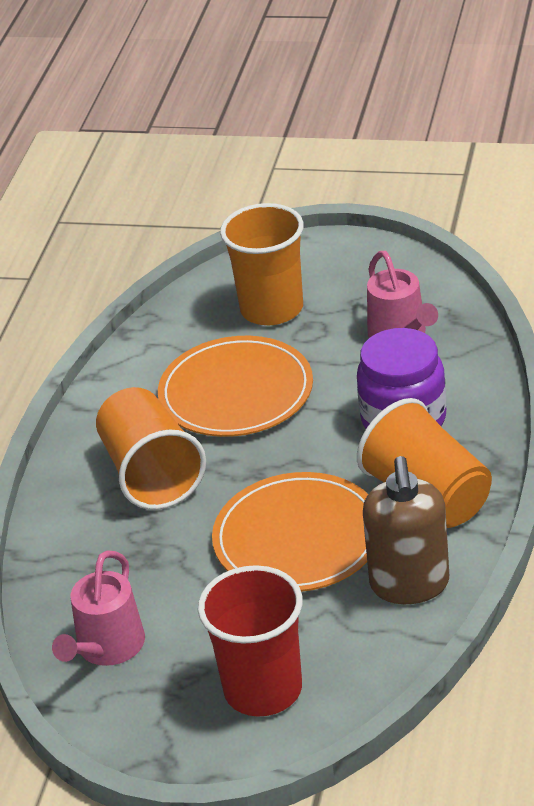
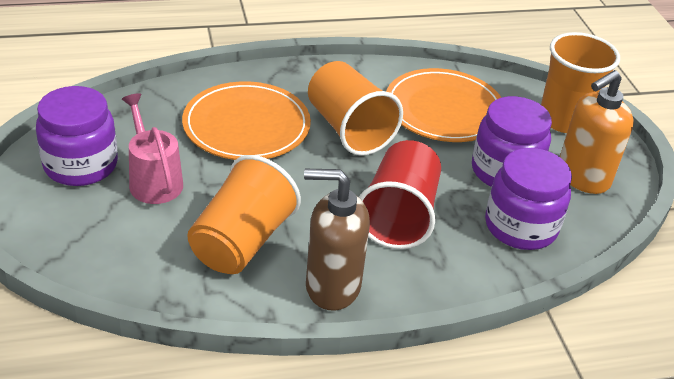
orange soap dispenser: 0 -> 1
pink watering can: 2 -> 1
purple jar: 1 -> 3

